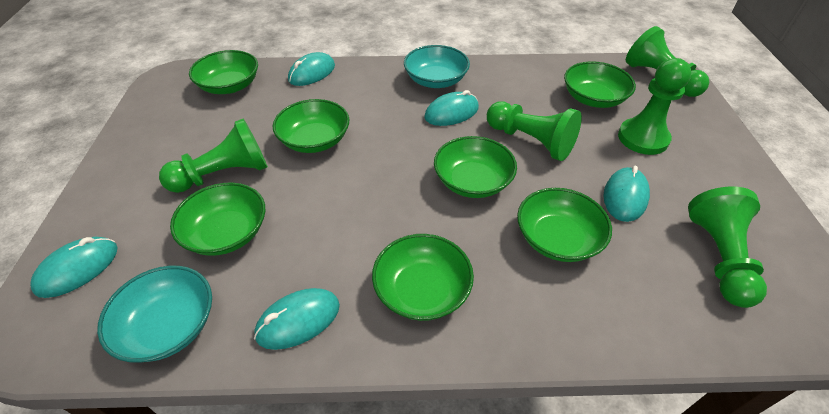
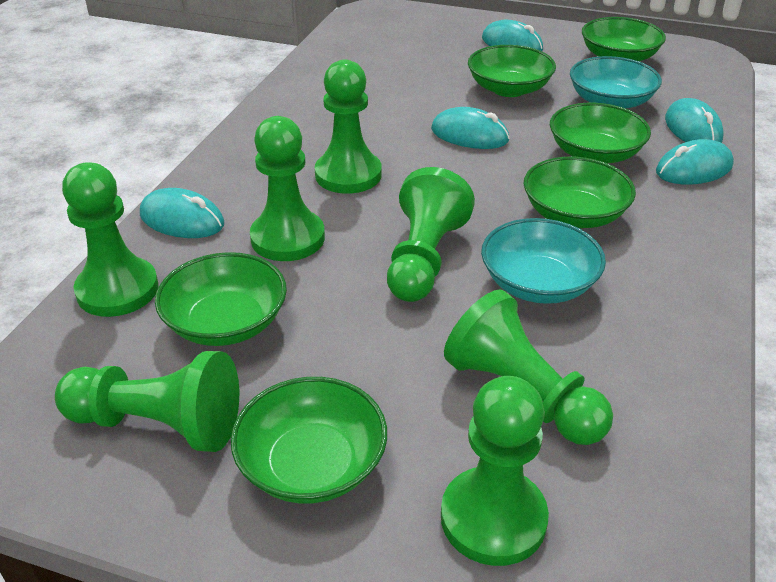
green bowl: 7 -> 6
green pawn: 5 -> 7

